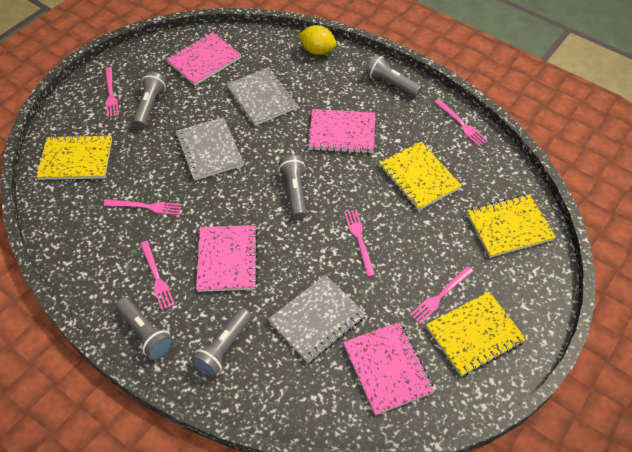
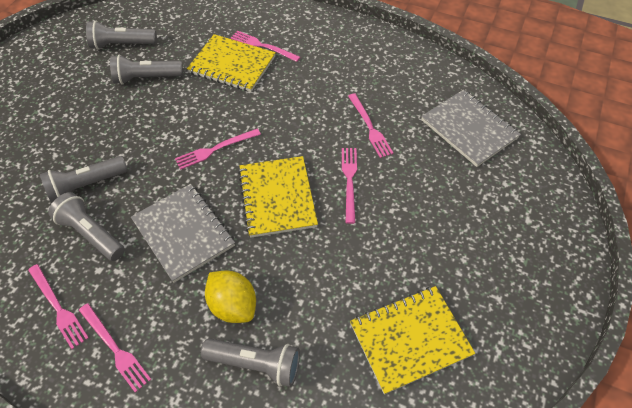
grey notebook: 3 -> 2
pink notebook: 4 -> 0
yellow notebook: 4 -> 3

